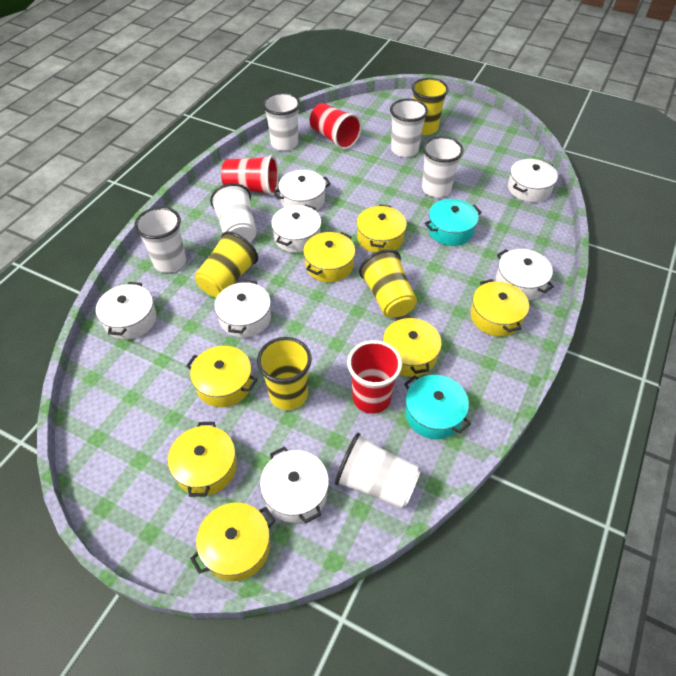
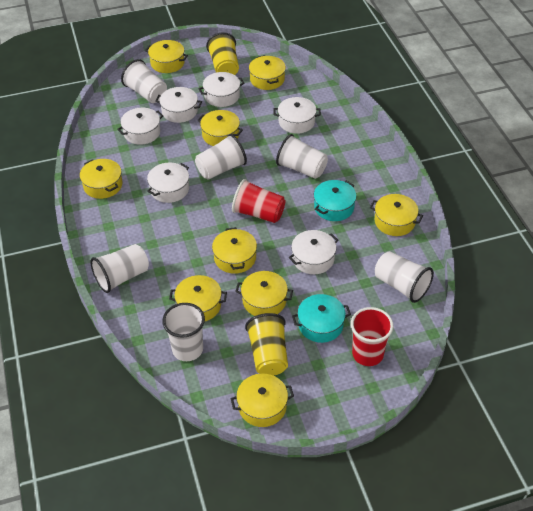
red cup: 3 -> 2
white pot: 7 -> 6
yellow cup: 4 -> 2
yellow pot: 7 -> 9

